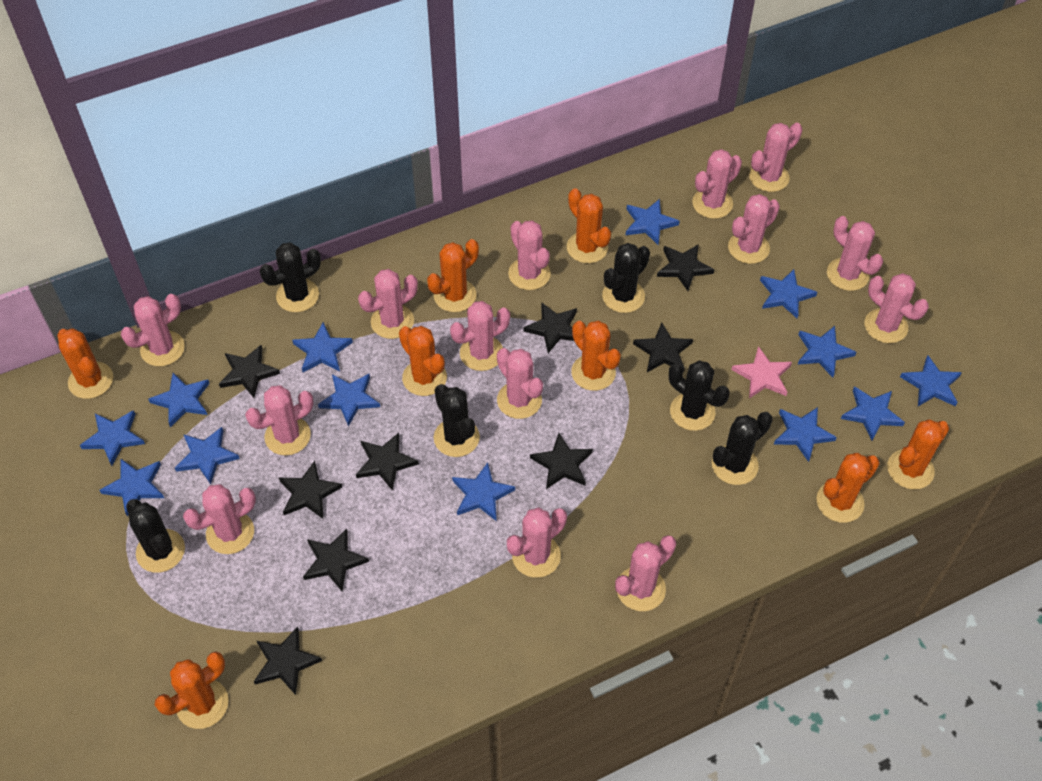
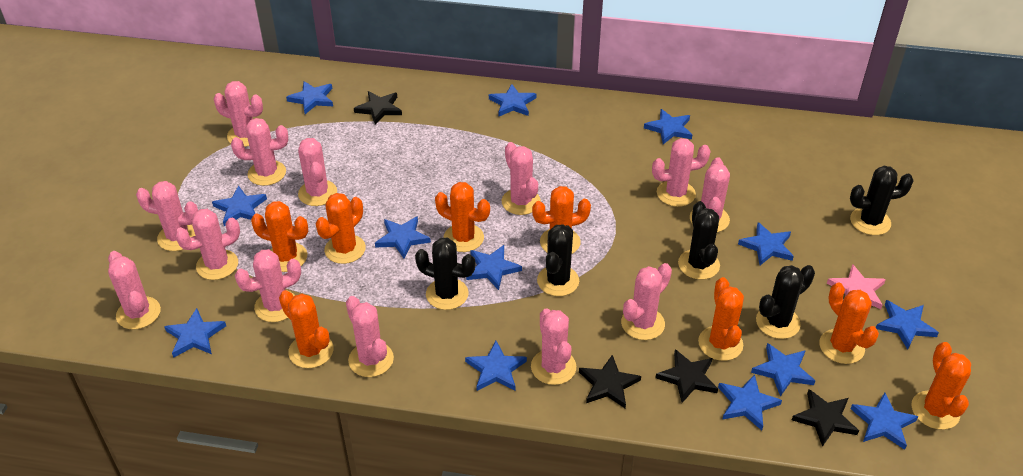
black cactus: 6 -> 5
black star: 9 -> 4
pink cactus: 14 -> 13

